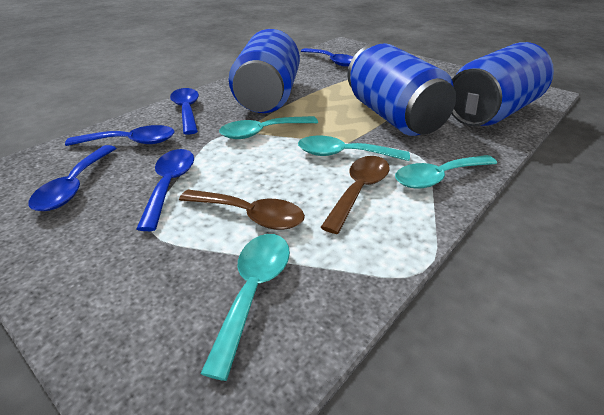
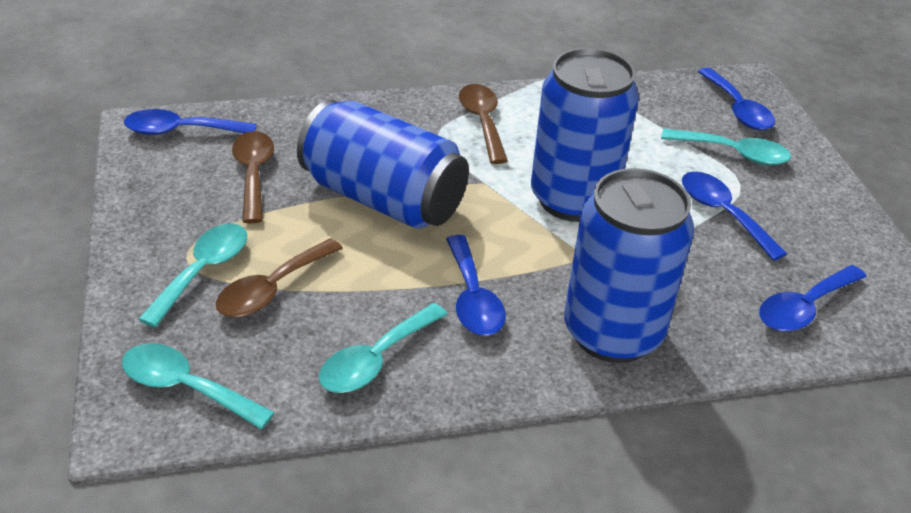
brown spoon: 2 -> 3

